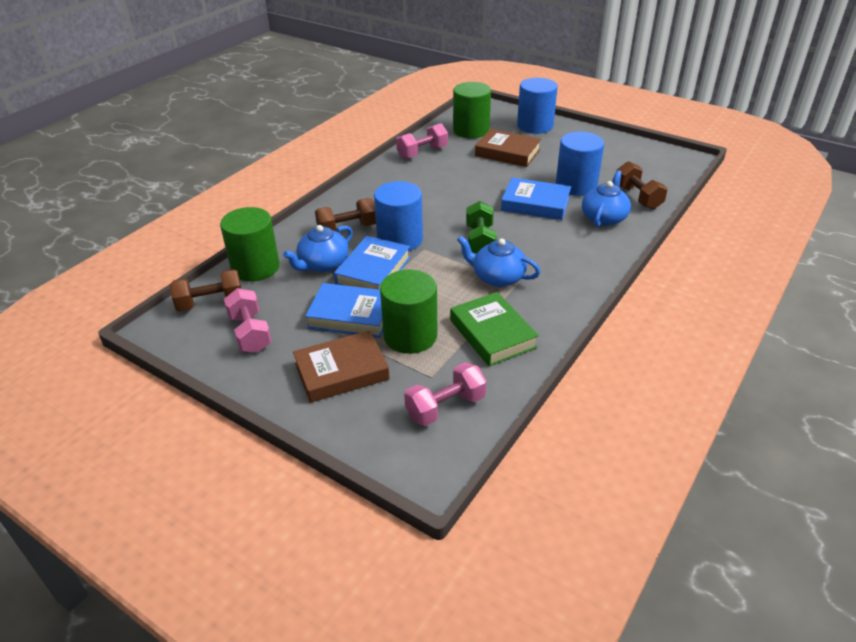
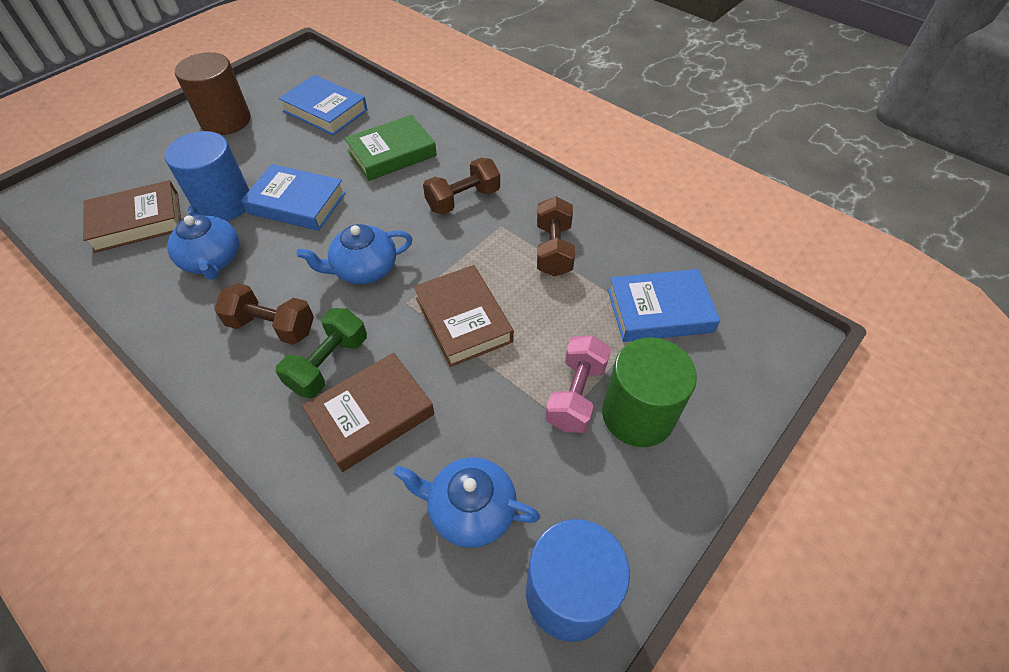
blue cylinder: 3 -> 2
brown book: 2 -> 3
brown cylinder: 0 -> 1
green cylinder: 3 -> 1
pink dumbbell: 3 -> 1

